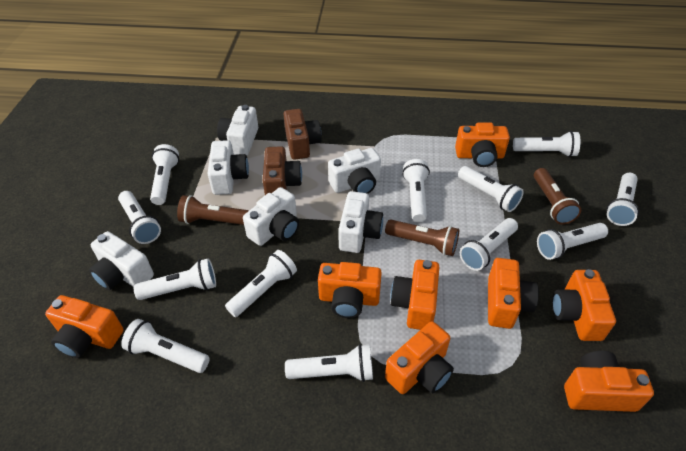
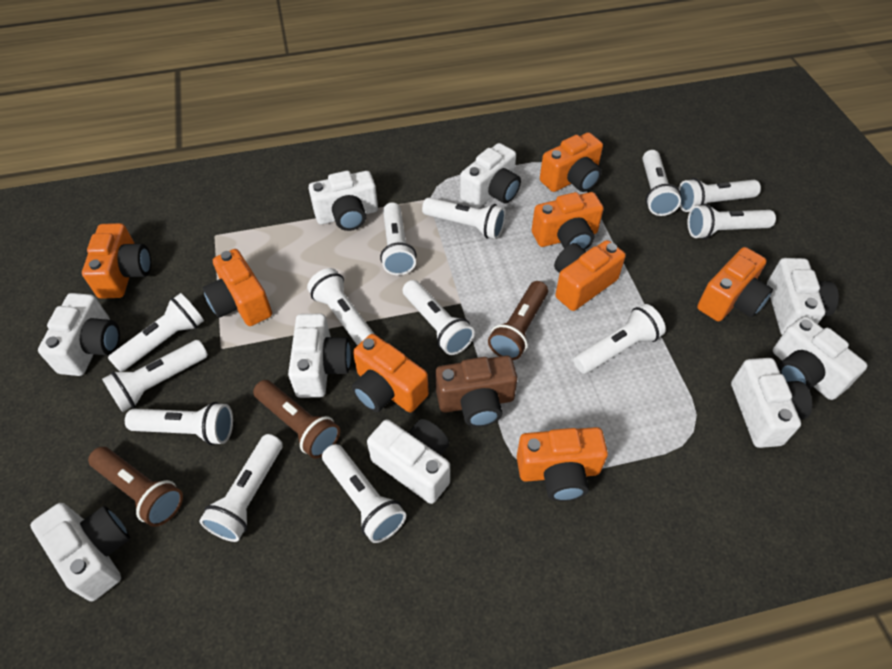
brown camera: 2 -> 1
white camera: 6 -> 9
white flashlight: 12 -> 13

